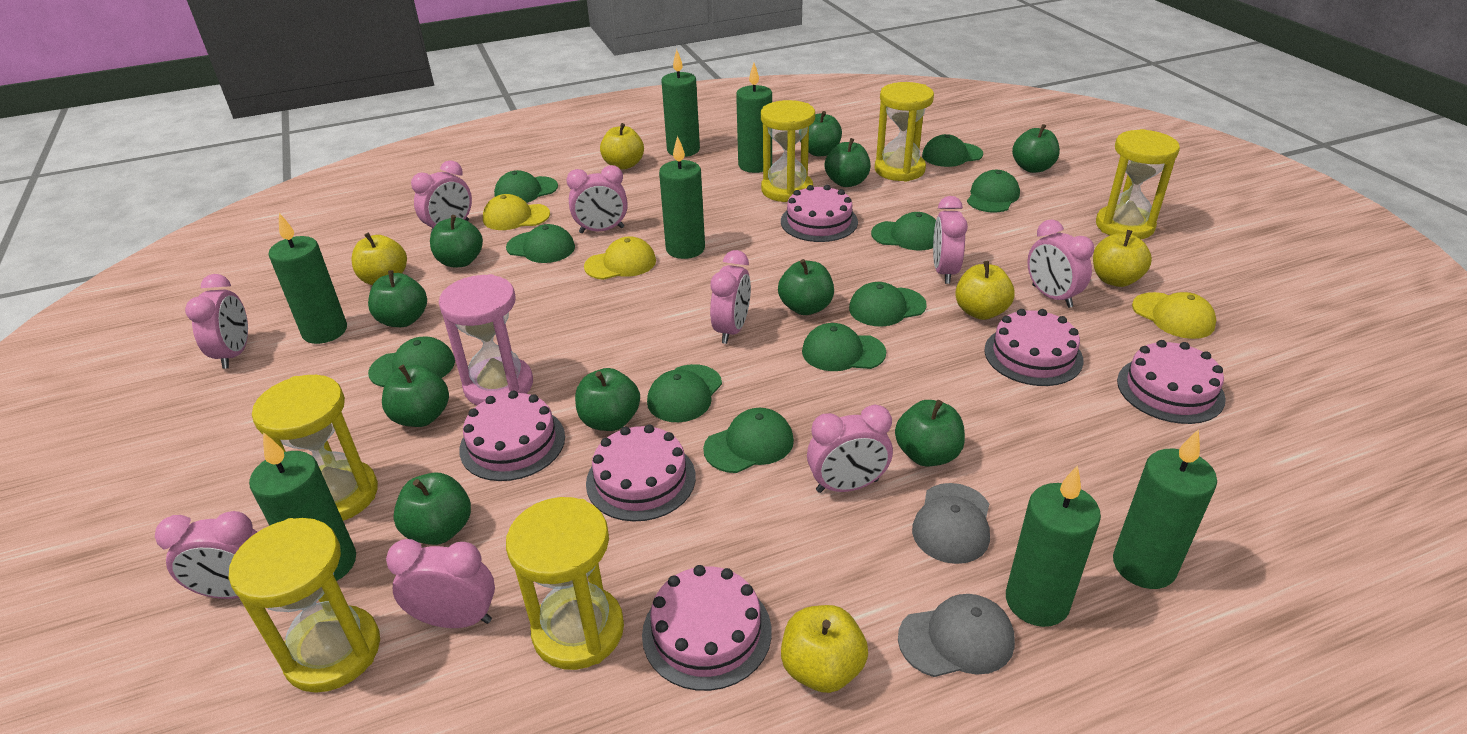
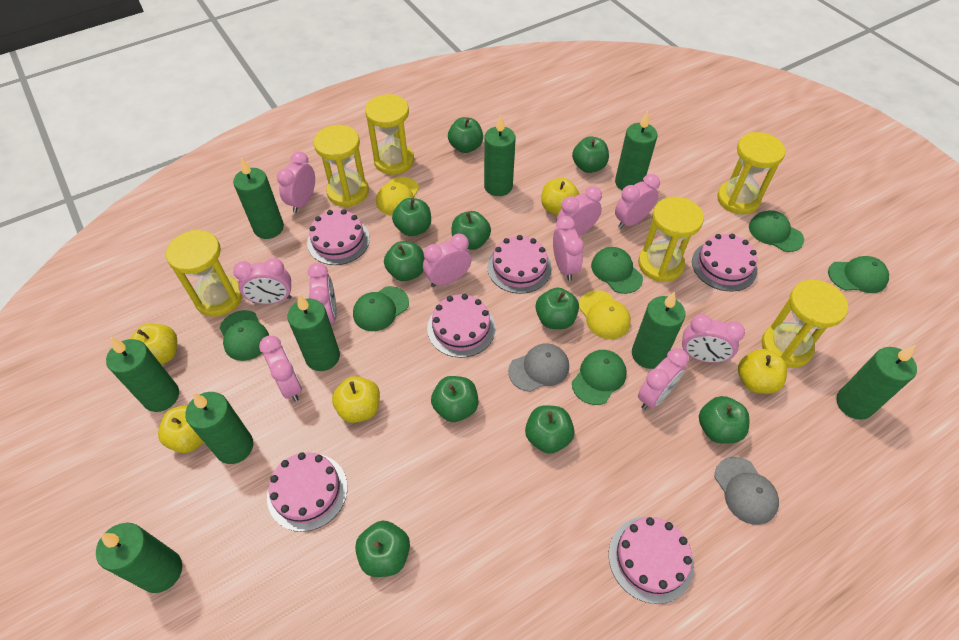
green candle: 7 -> 9
green cap: 10 -> 6
pink clock: 9 -> 10
pink hourglass: 1 -> 0
yellow cap: 3 -> 2

